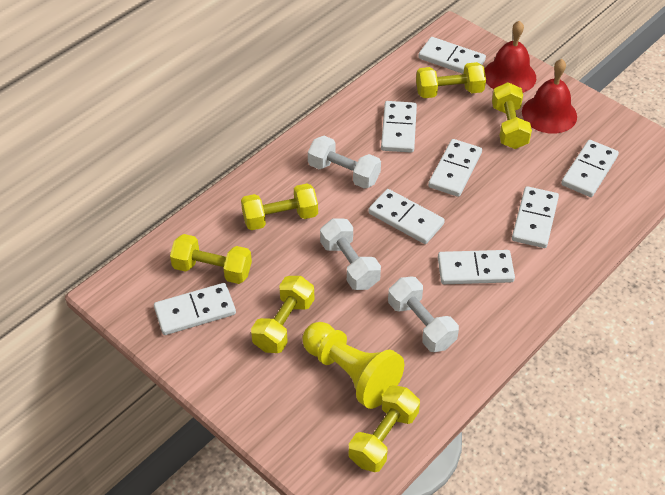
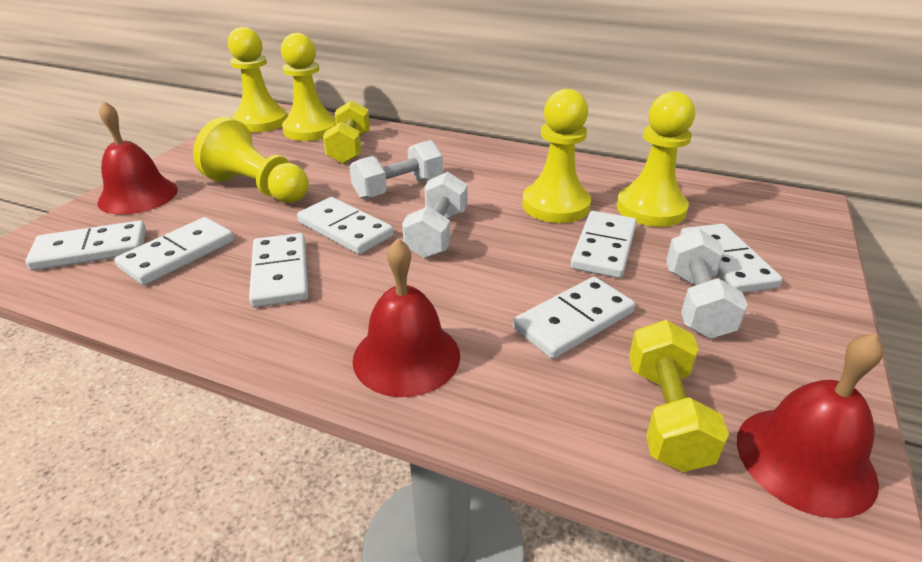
red bell: 2 -> 3
white domino: 8 -> 7
yellow dumbbell: 6 -> 2
yellow pawn: 1 -> 5

